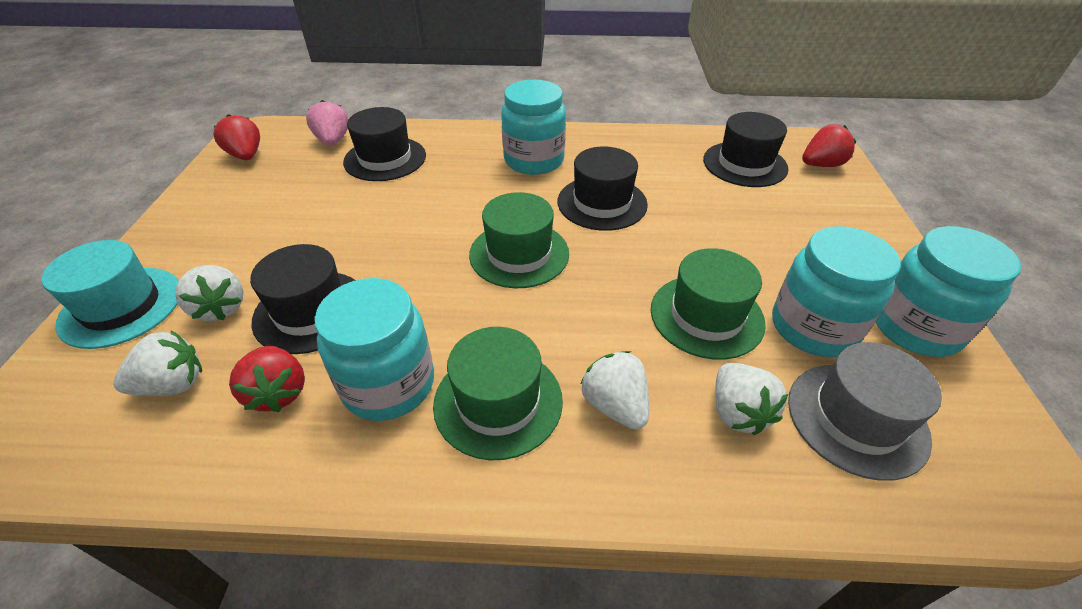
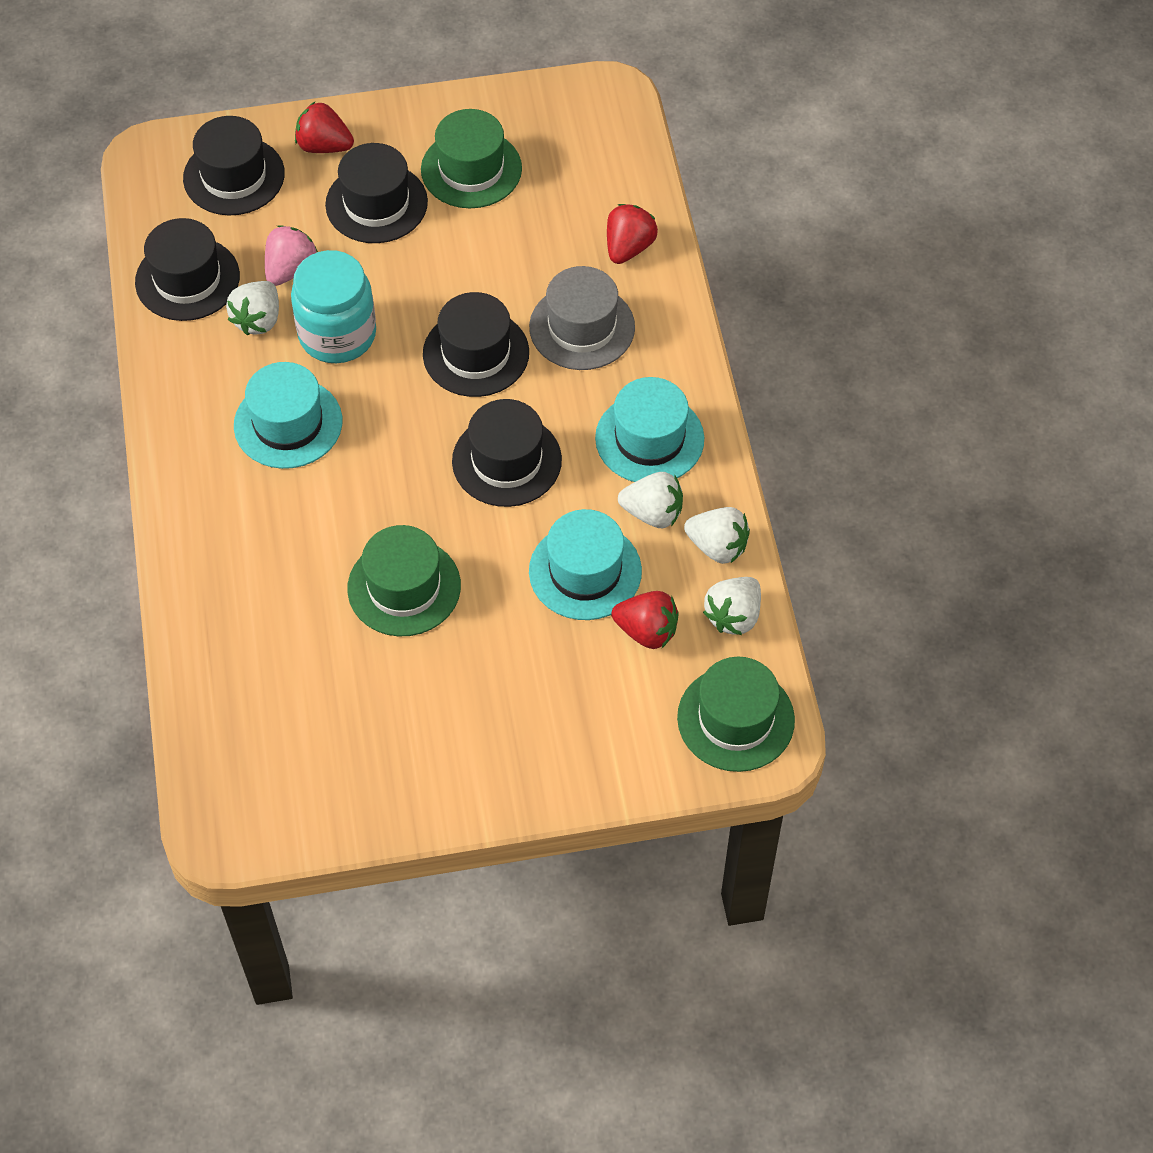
black hat: 4 -> 5
turquoise hat: 1 -> 3
turquoise jar: 4 -> 1

